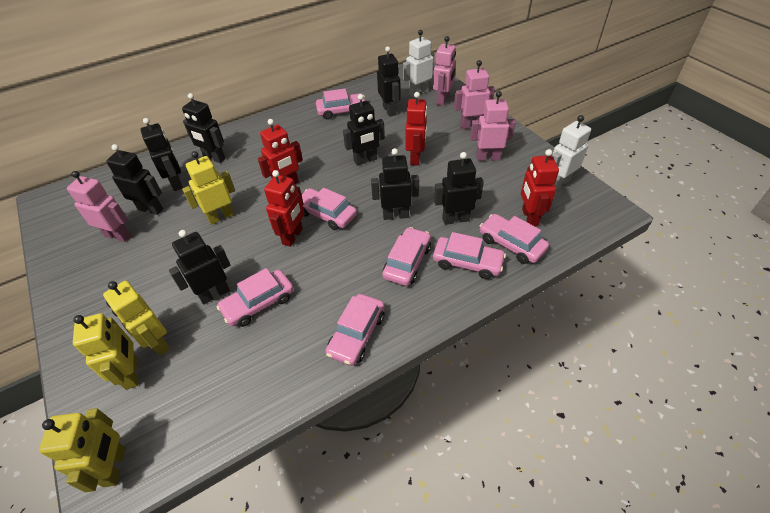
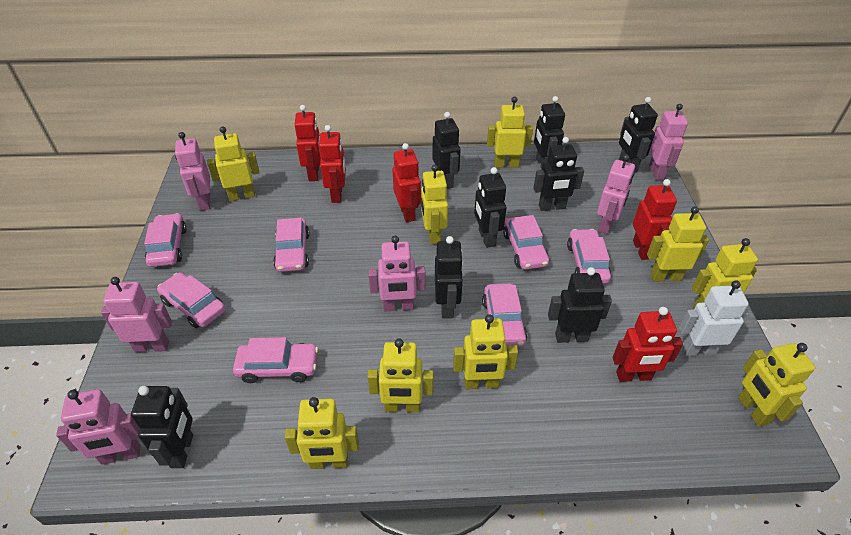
pink robot: 4 -> 6
red robot: 4 -> 5
white robot: 2 -> 1
yellow robot: 4 -> 9

